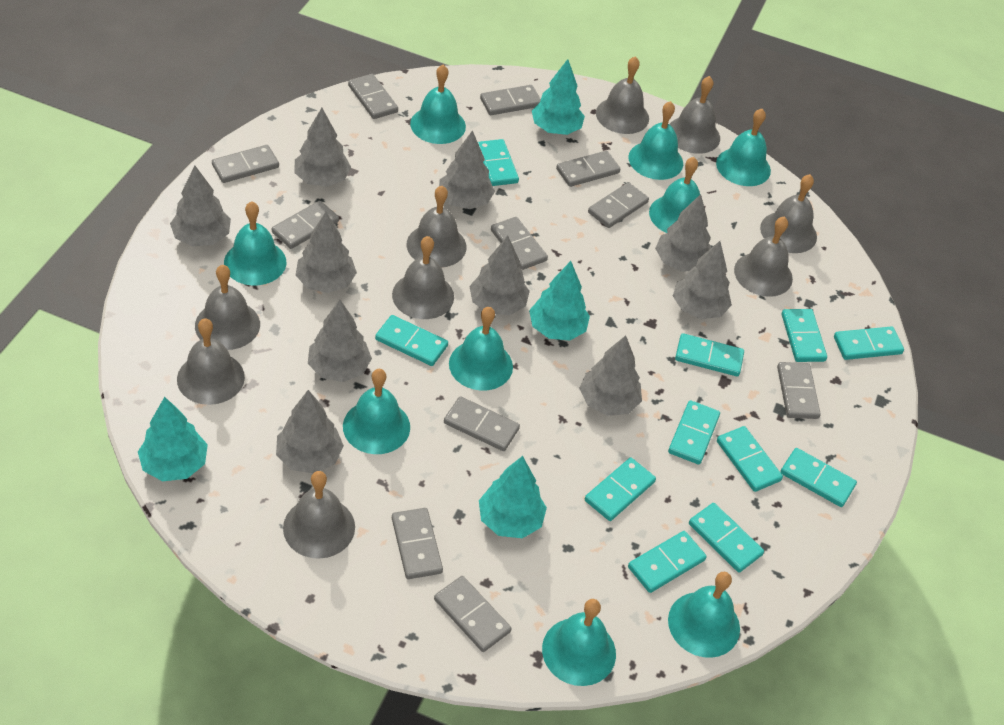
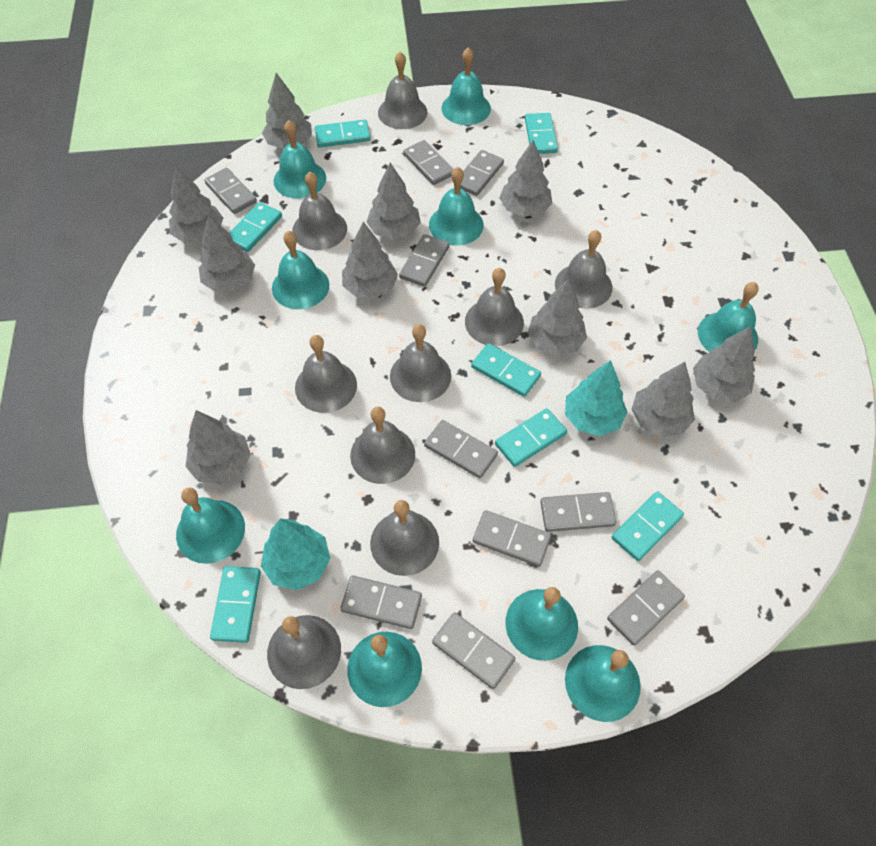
grey domino: 11 -> 10
turquoise domino: 11 -> 7
turquoise tree: 4 -> 2

